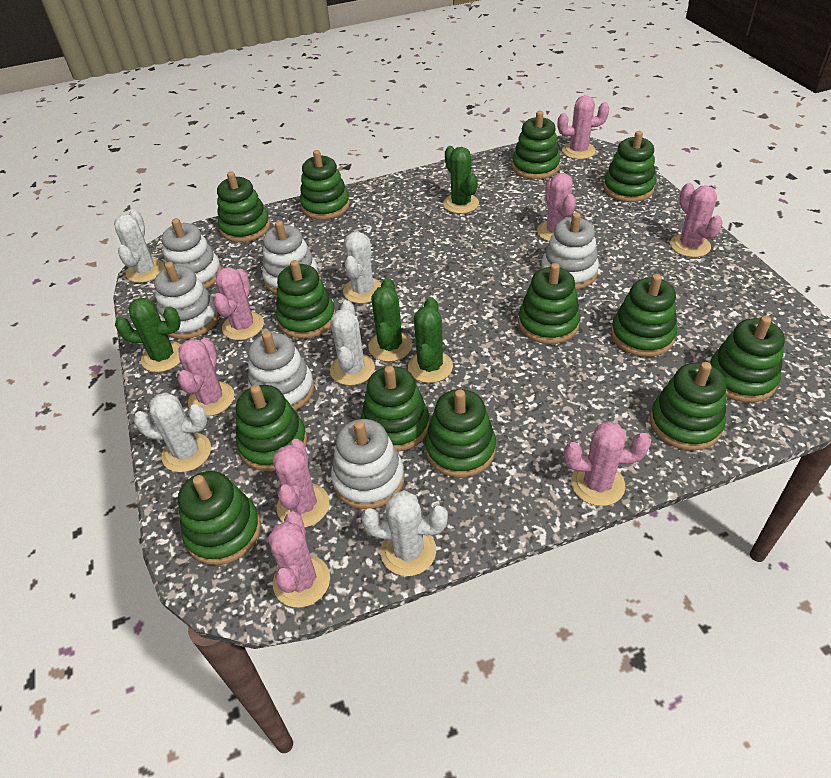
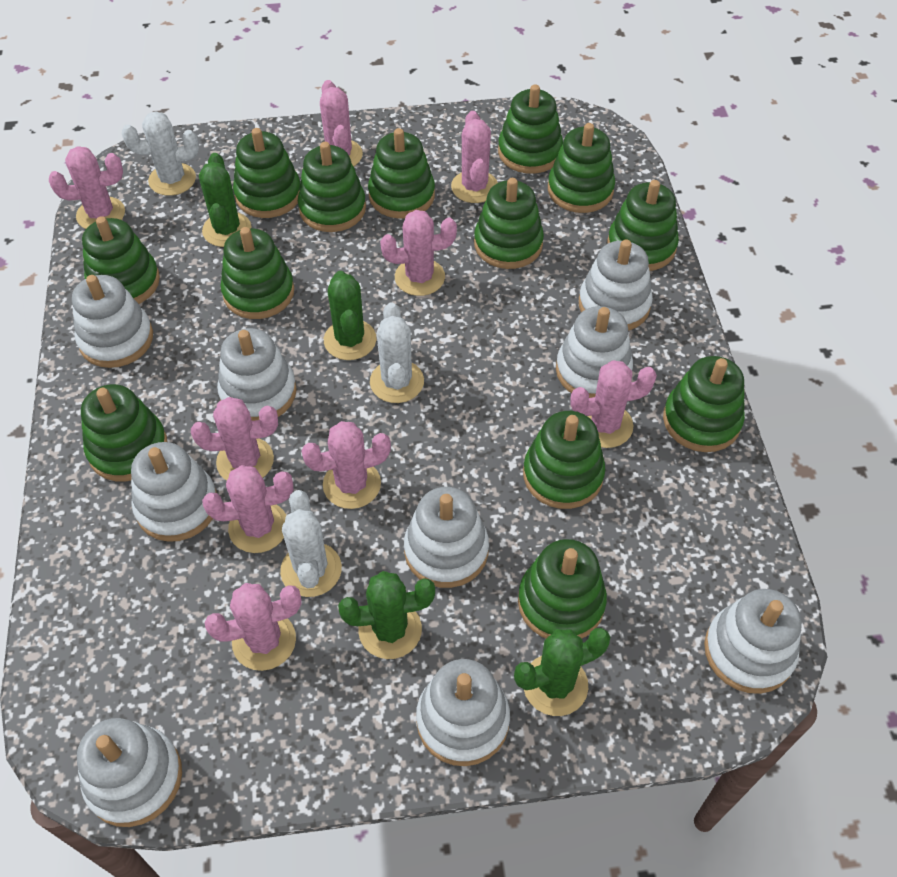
pink cactus: 8 -> 9
white cactus: 5 -> 3
white stacking toy: 6 -> 9

